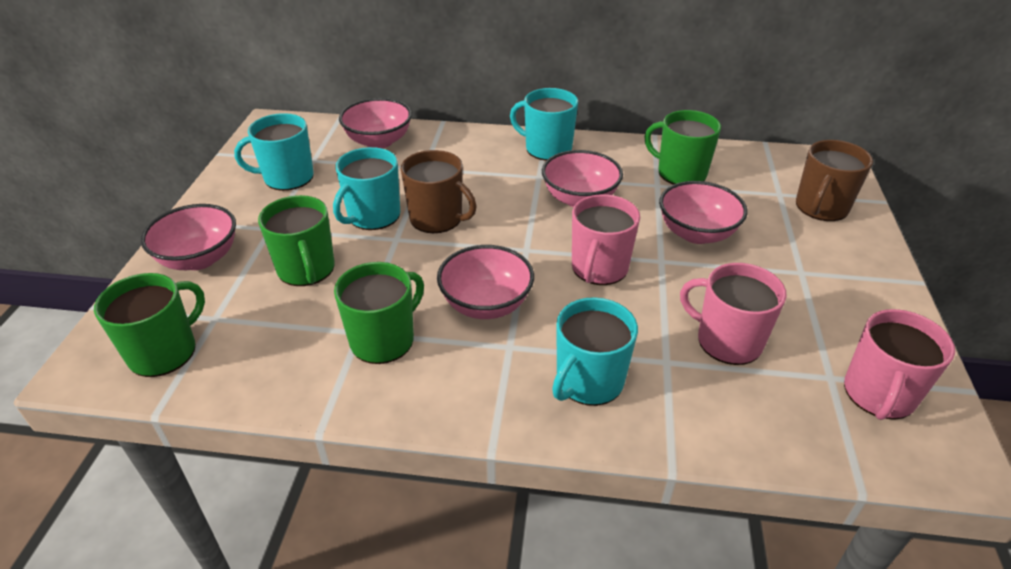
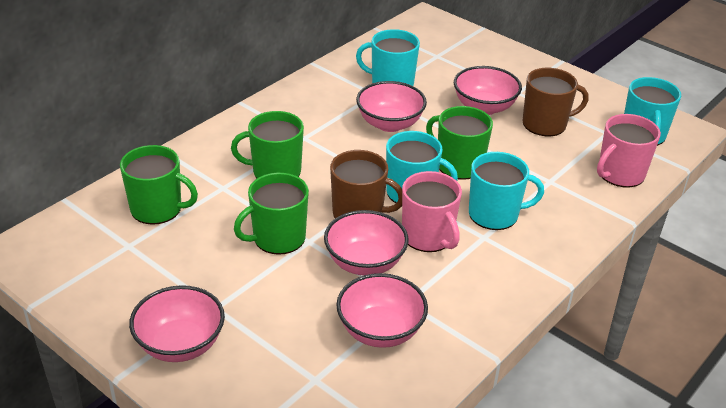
pink mug: 3 -> 2

